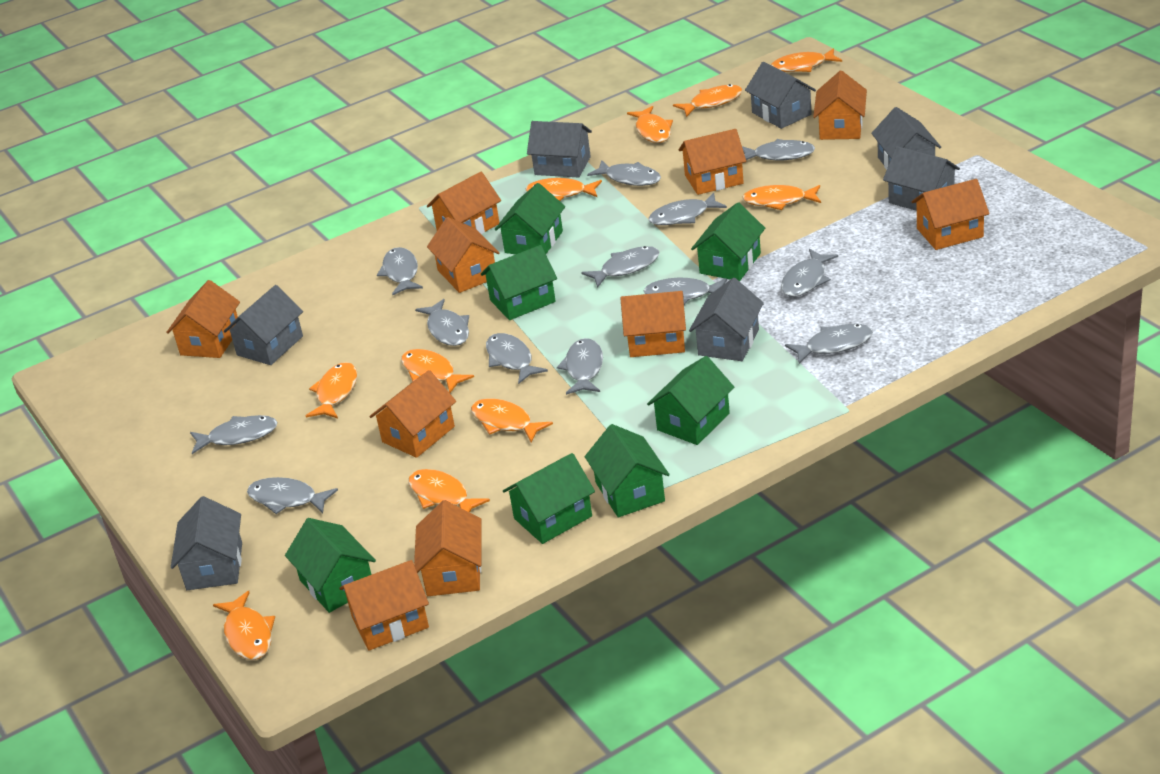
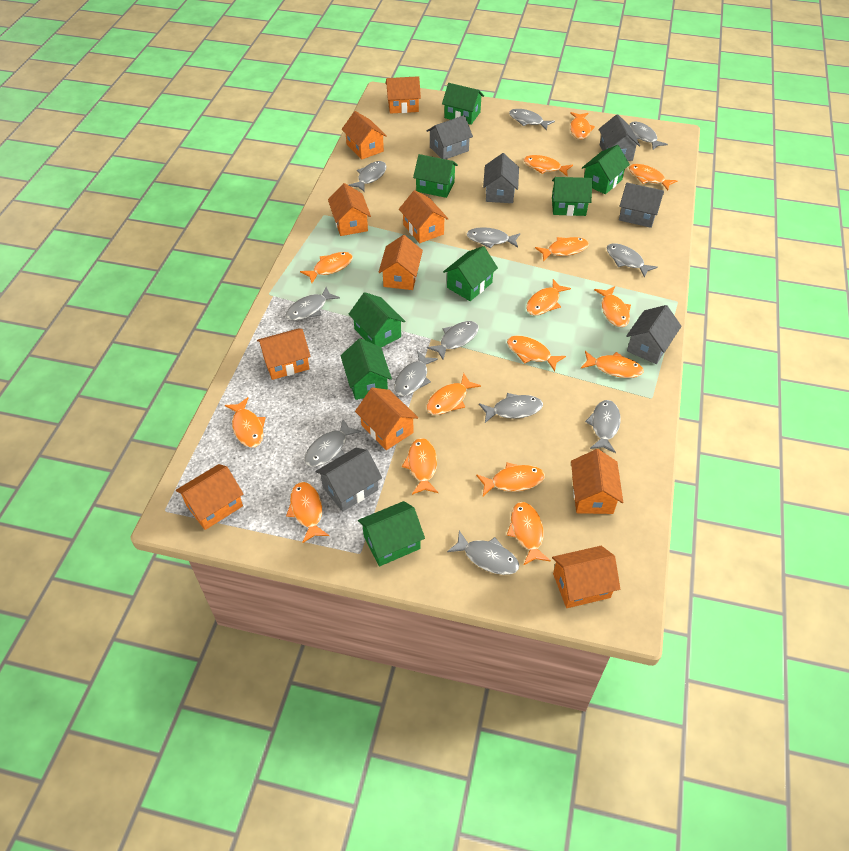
green house: 7 -> 8
grey fish: 13 -> 12
grey house: 7 -> 6
orange fish: 10 -> 15

